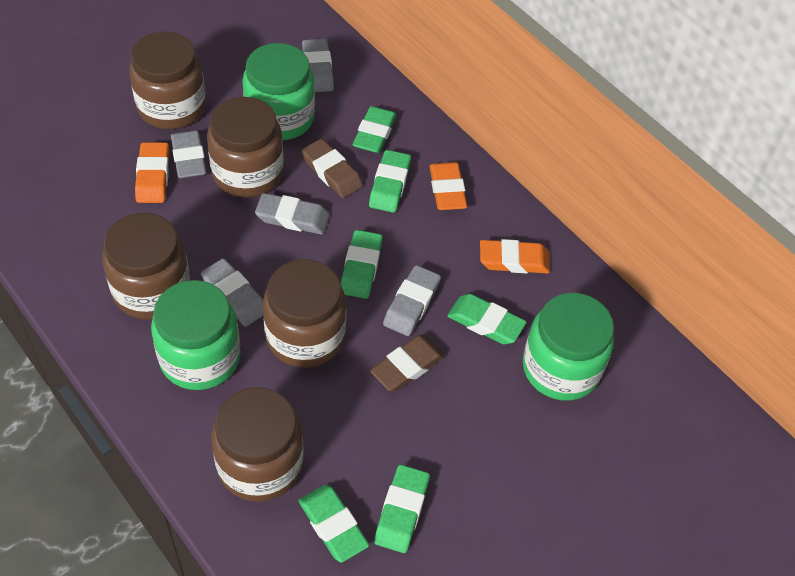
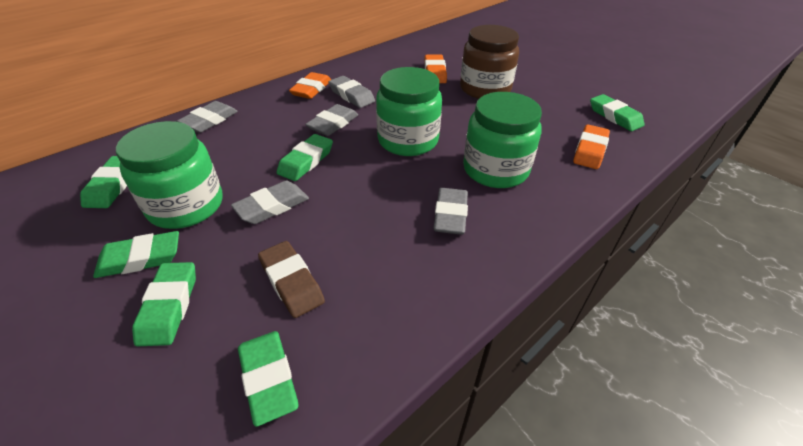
brown eraser: 2 -> 1
brown jar: 5 -> 1

